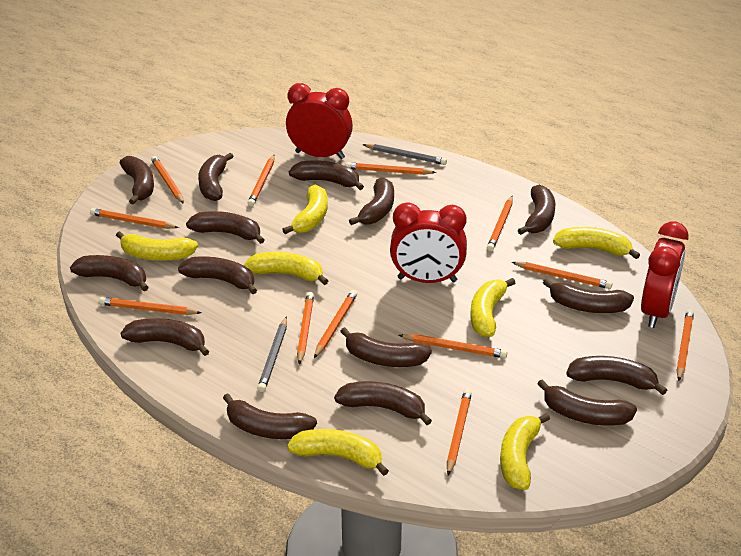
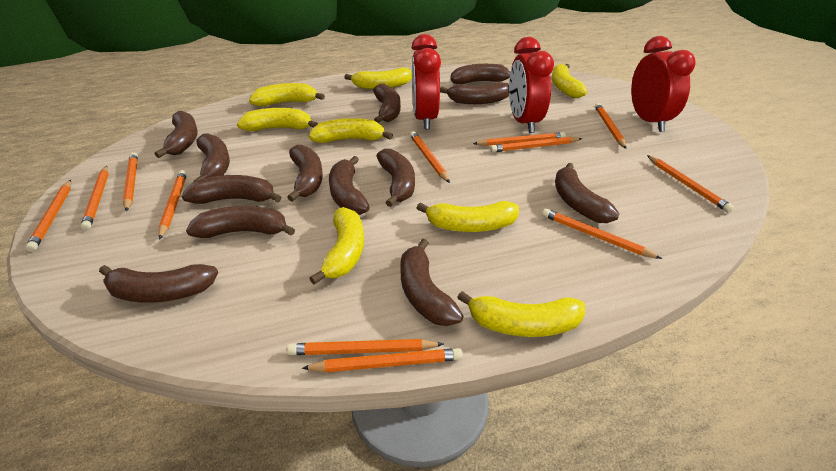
brown banana: 15 -> 13
grey pencil: 2 -> 0
yellow banana: 7 -> 8

